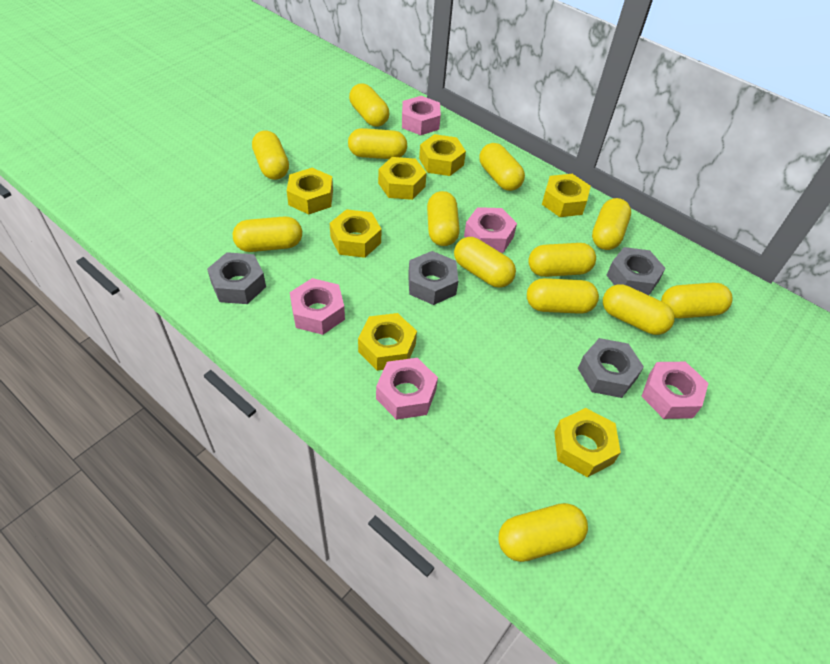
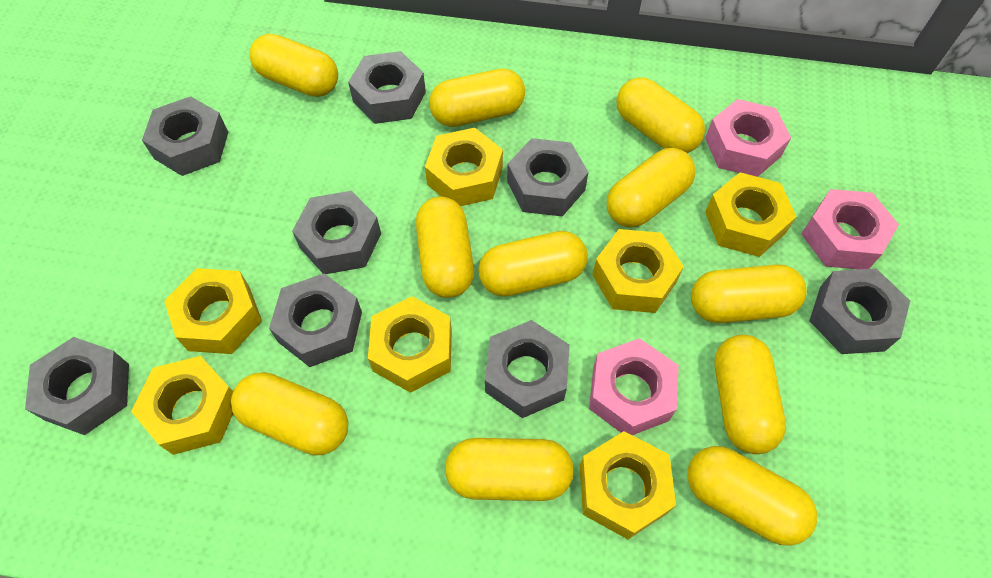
grey nut: 4 -> 8
pink nut: 5 -> 3
yellow capsule: 13 -> 11

